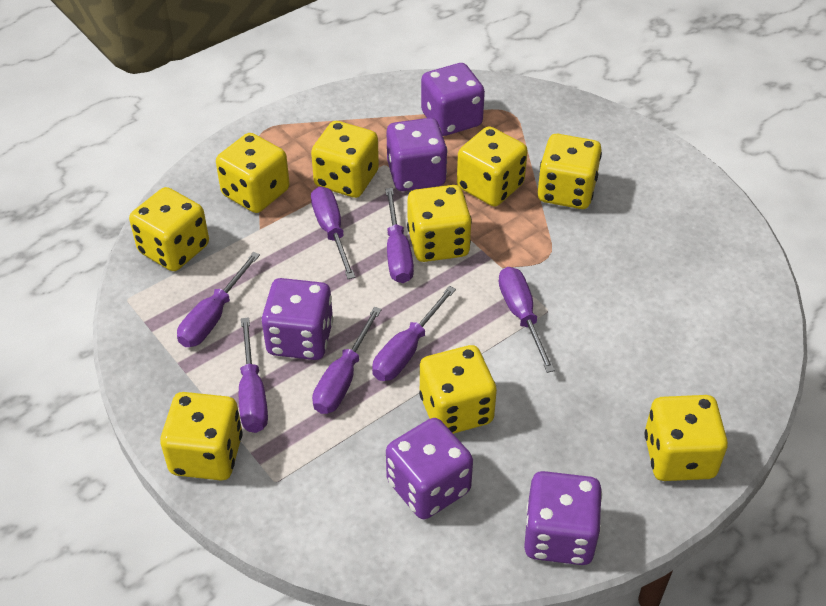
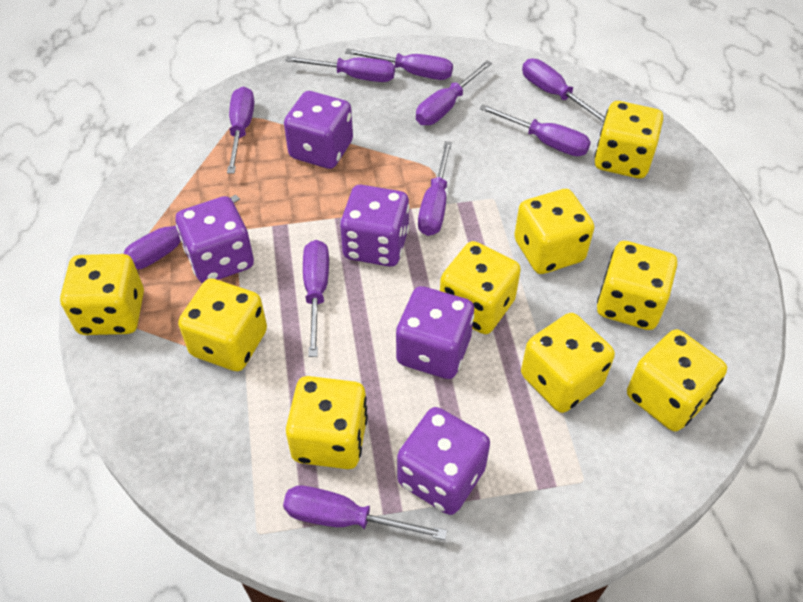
purple screwdriver: 7 -> 10

